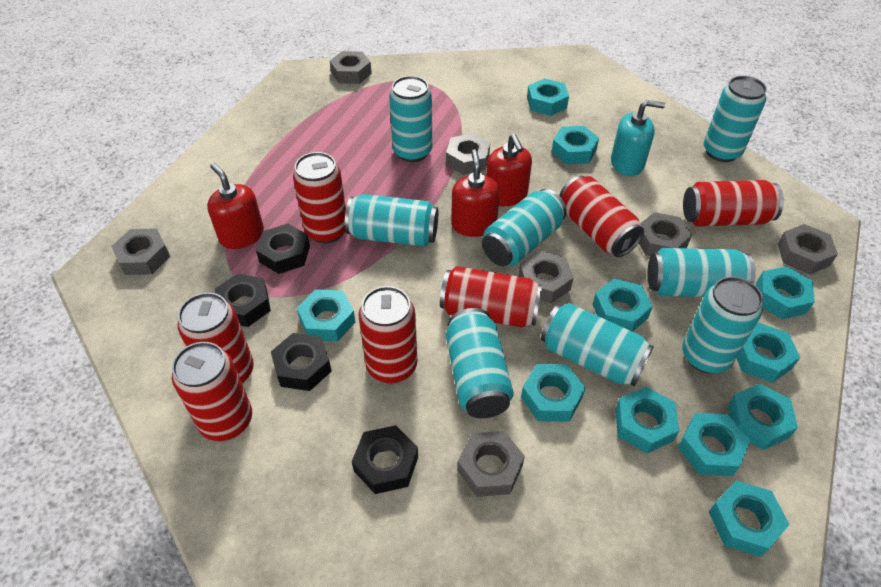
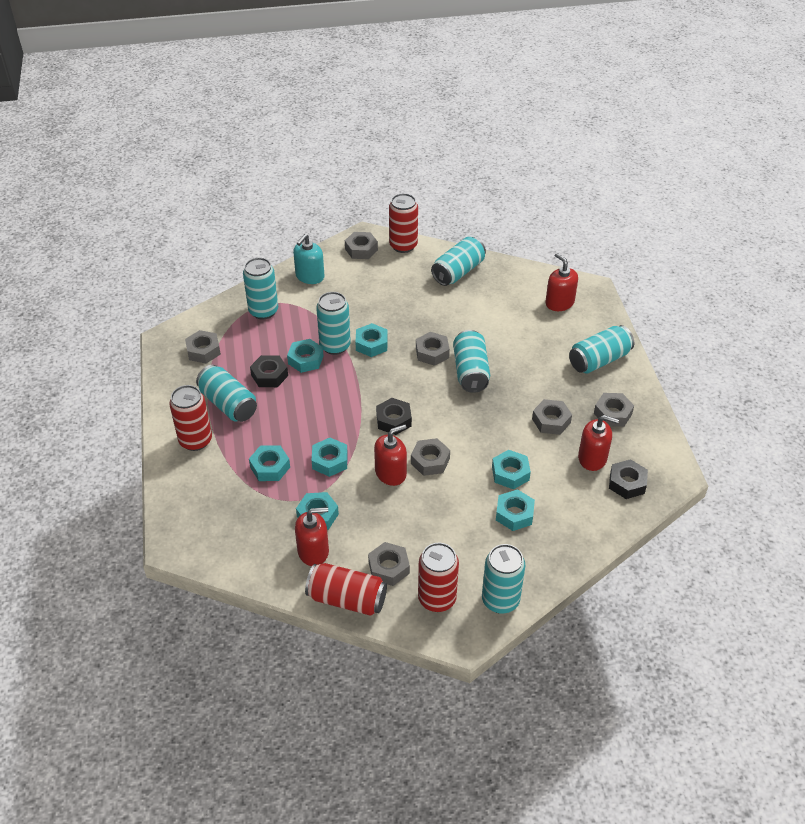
black nut: 4 -> 3
red can: 7 -> 4
red soap dispenser: 3 -> 4
turquoise can: 8 -> 7
turquoise nut: 11 -> 7

